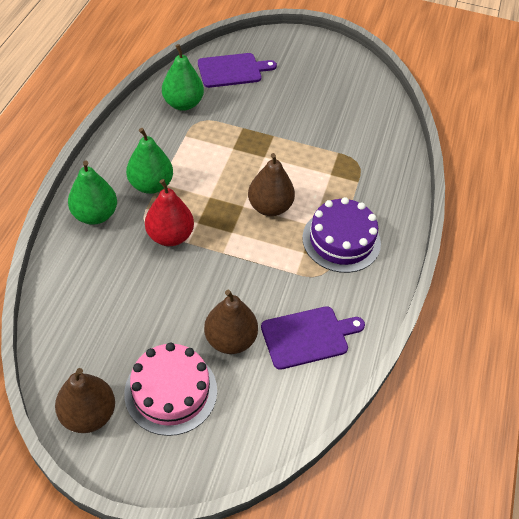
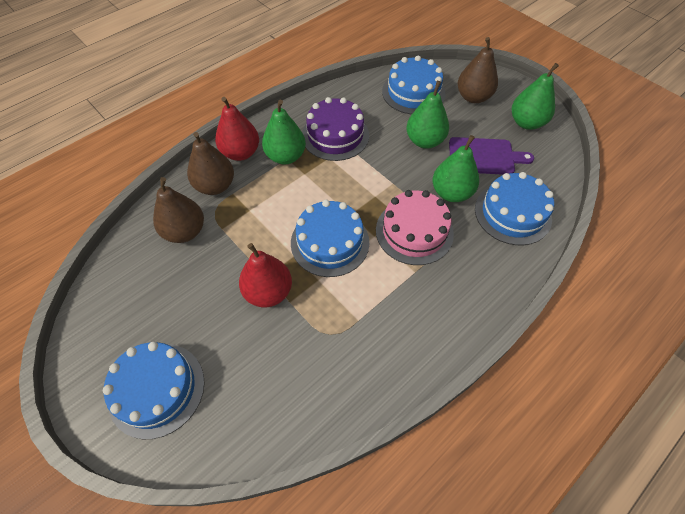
blue cake: 0 -> 4
green pear: 3 -> 4
purple cutting board: 2 -> 1
red pear: 1 -> 2

